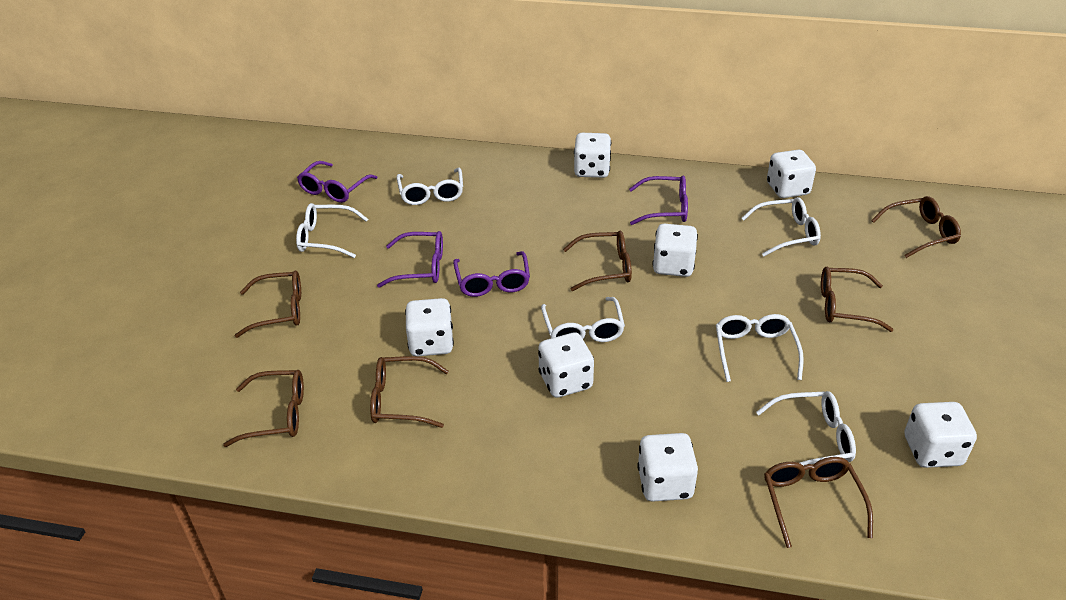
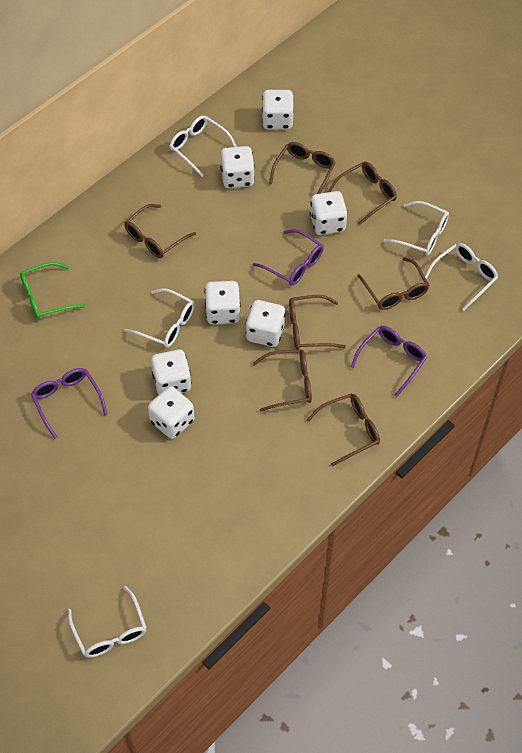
green glasses: 0 -> 1
purple glasses: 4 -> 3
white glasses: 6 -> 5

